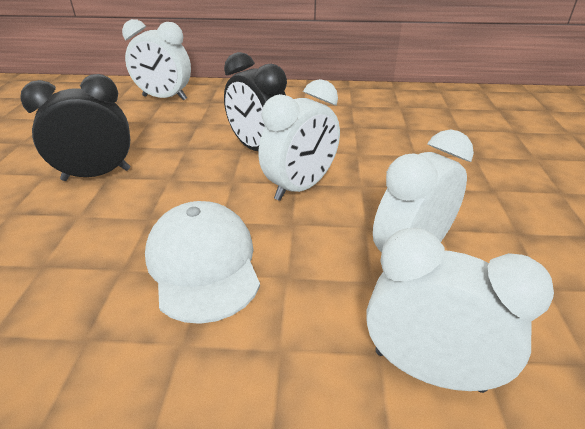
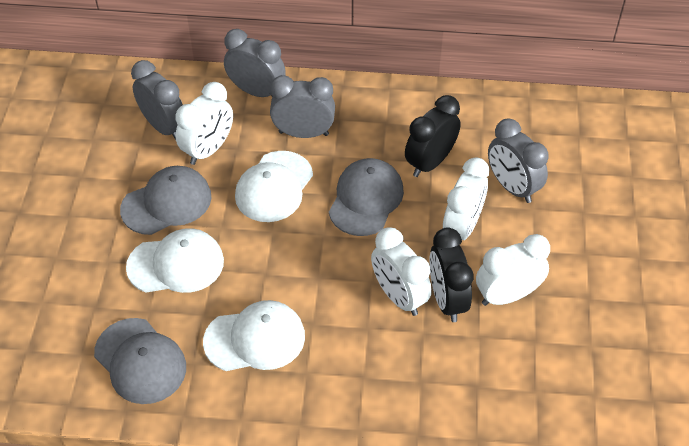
grey cap: 0 -> 3
grey clock: 0 -> 4
white cap: 1 -> 3

